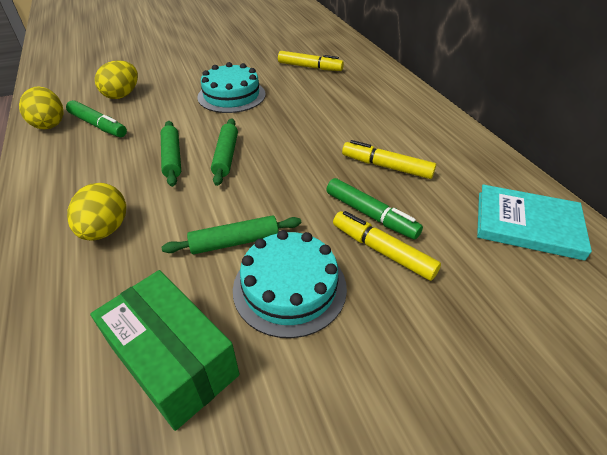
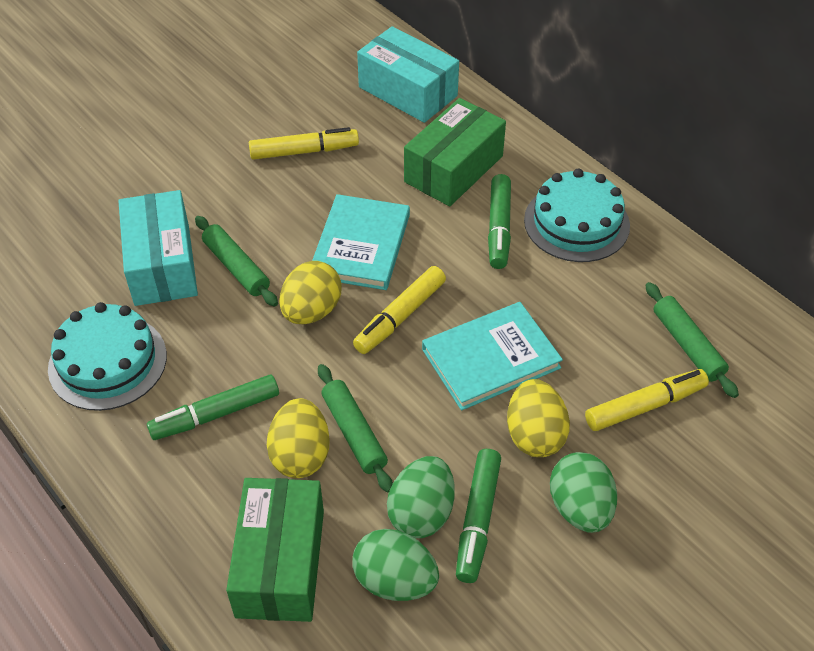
green box: 1 -> 2
green egg: 0 -> 3
green marker: 2 -> 3
turquoise book: 1 -> 2
turquoise box: 0 -> 2

